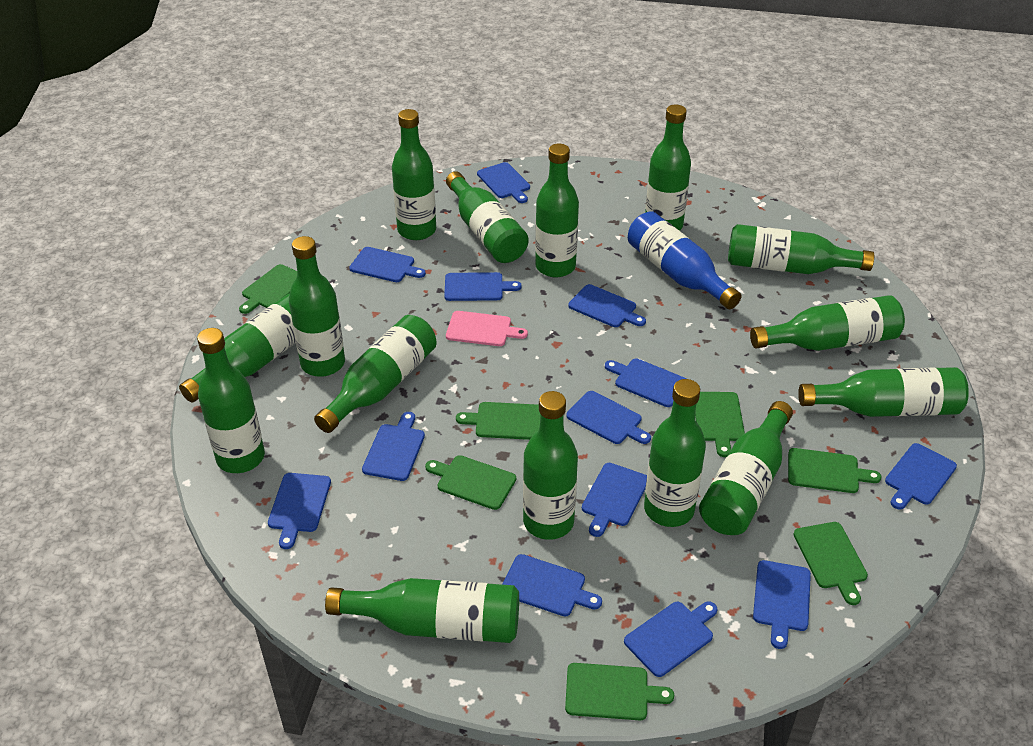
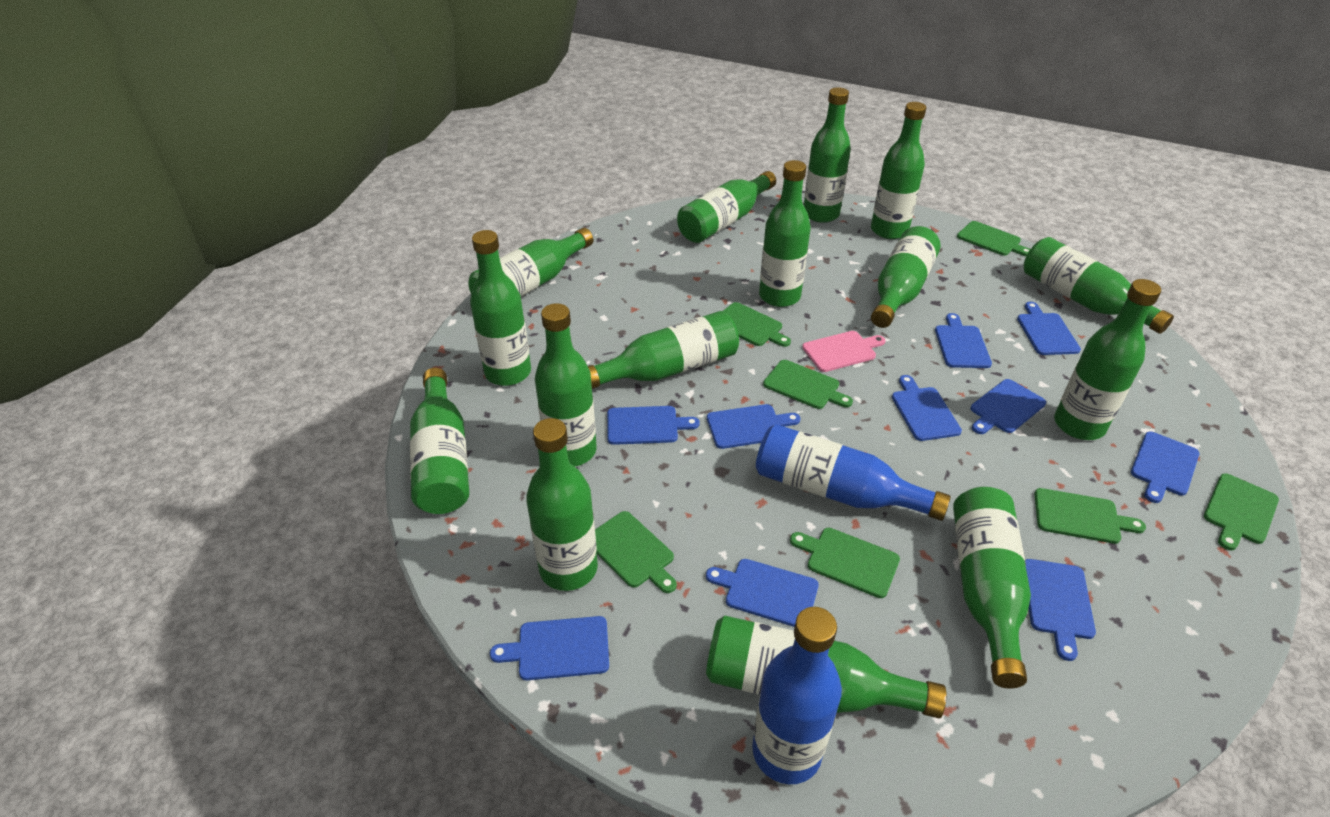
blue bottle: 1 -> 2
blue cutting board: 13 -> 10

